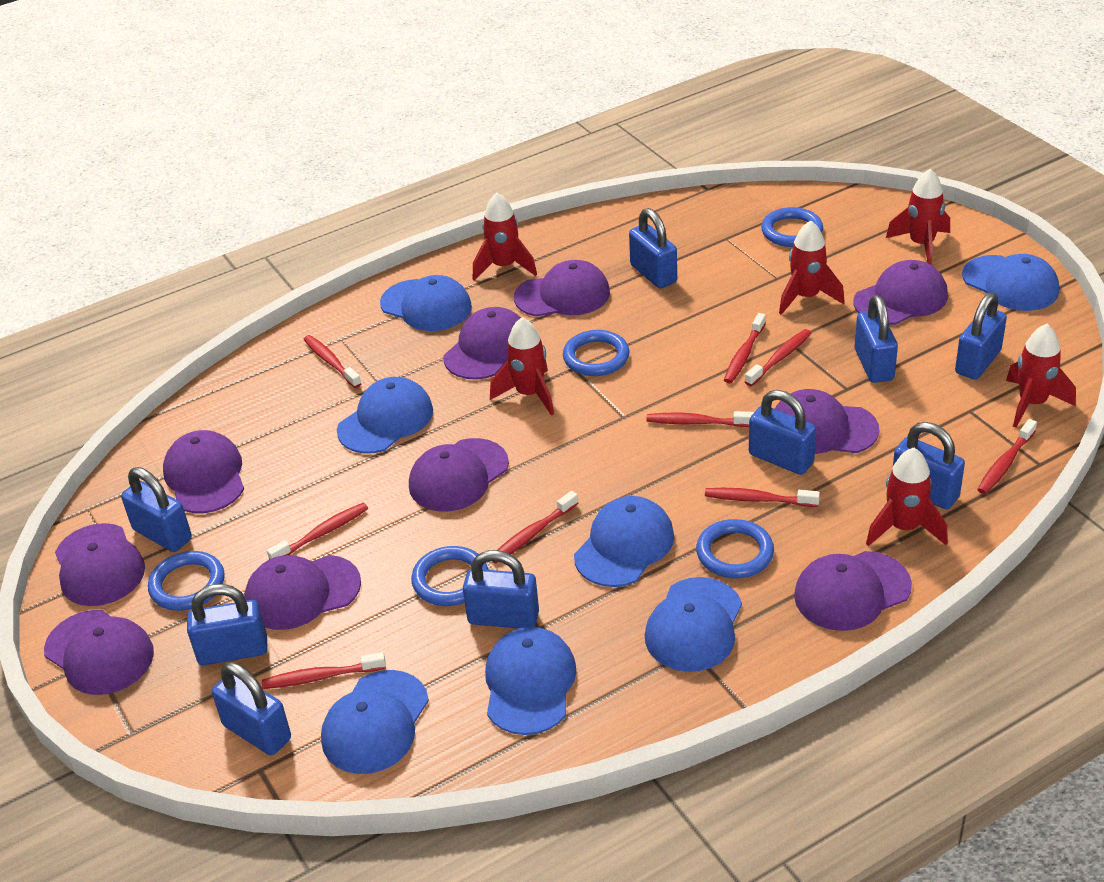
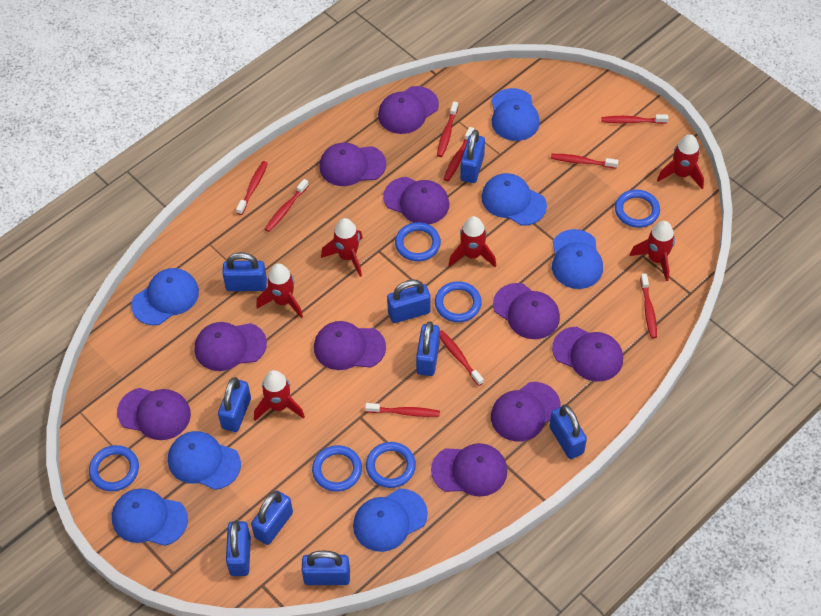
blue ring: 5 -> 6

